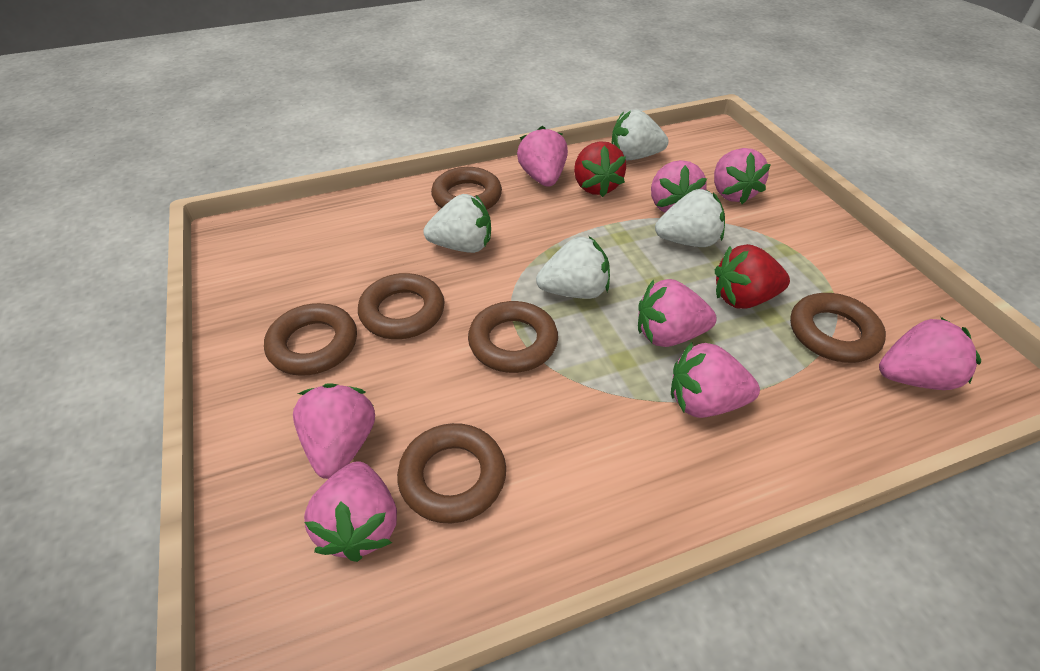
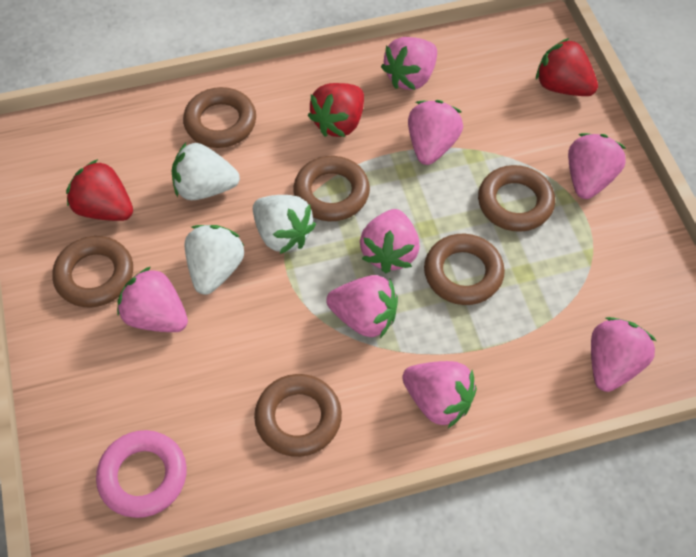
pink ring: 0 -> 1
red strawberry: 2 -> 3
white strawberry: 4 -> 3

